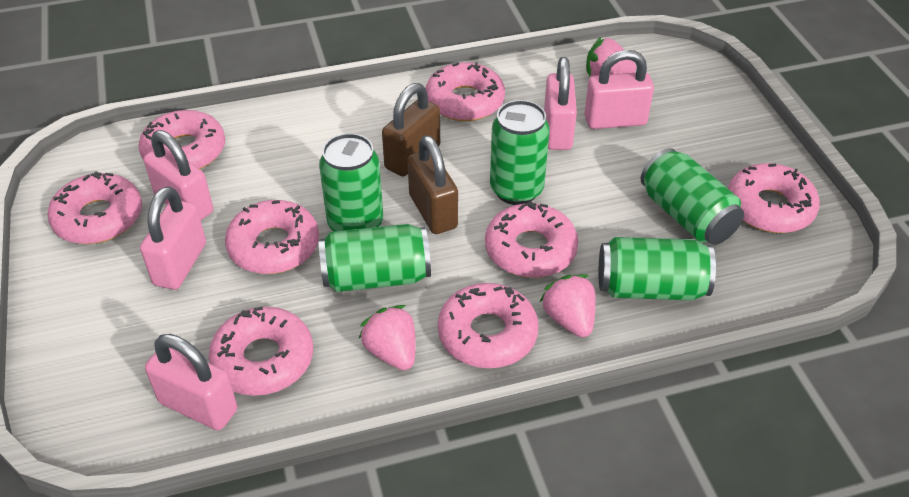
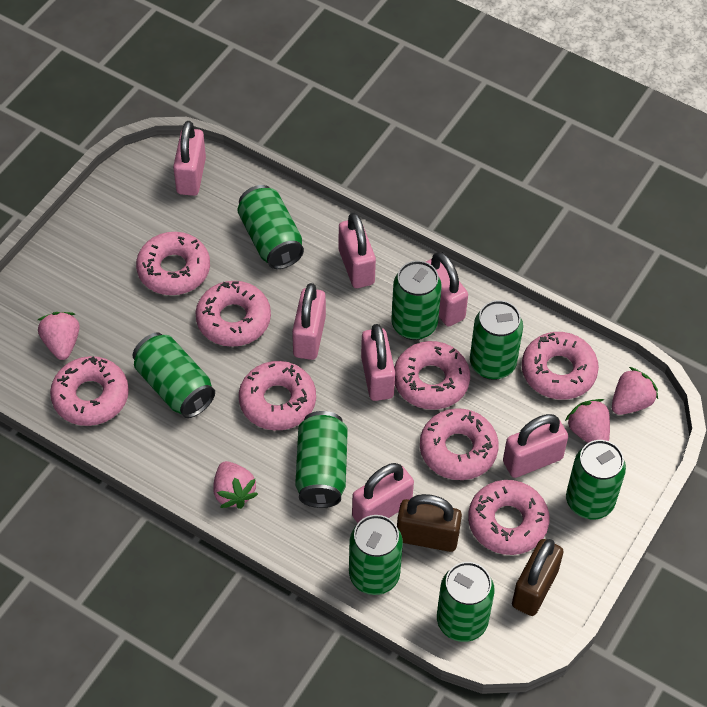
green can: 5 -> 8
pink padlock: 5 -> 7
pink strawberry: 3 -> 4

